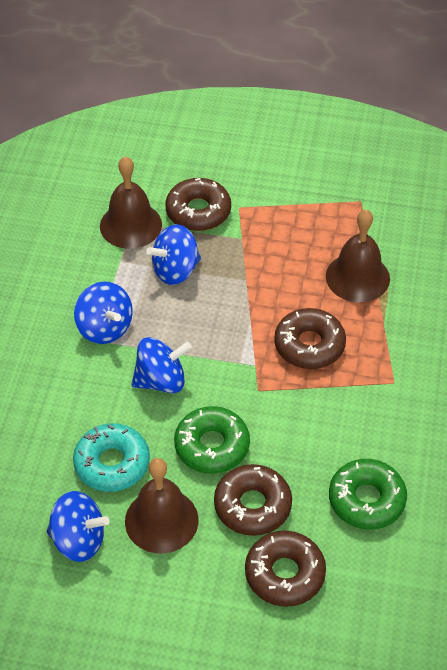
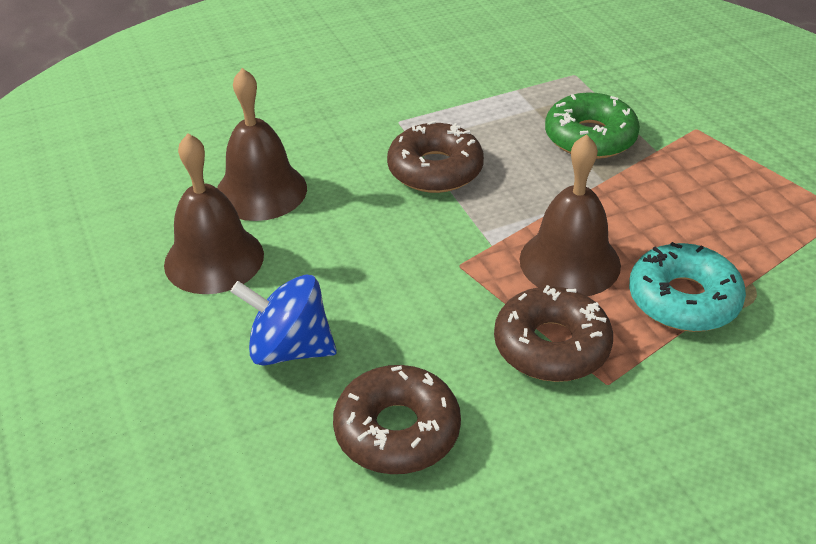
blue spinning top: 4 -> 1
brown donut: 4 -> 3
green donut: 2 -> 1

